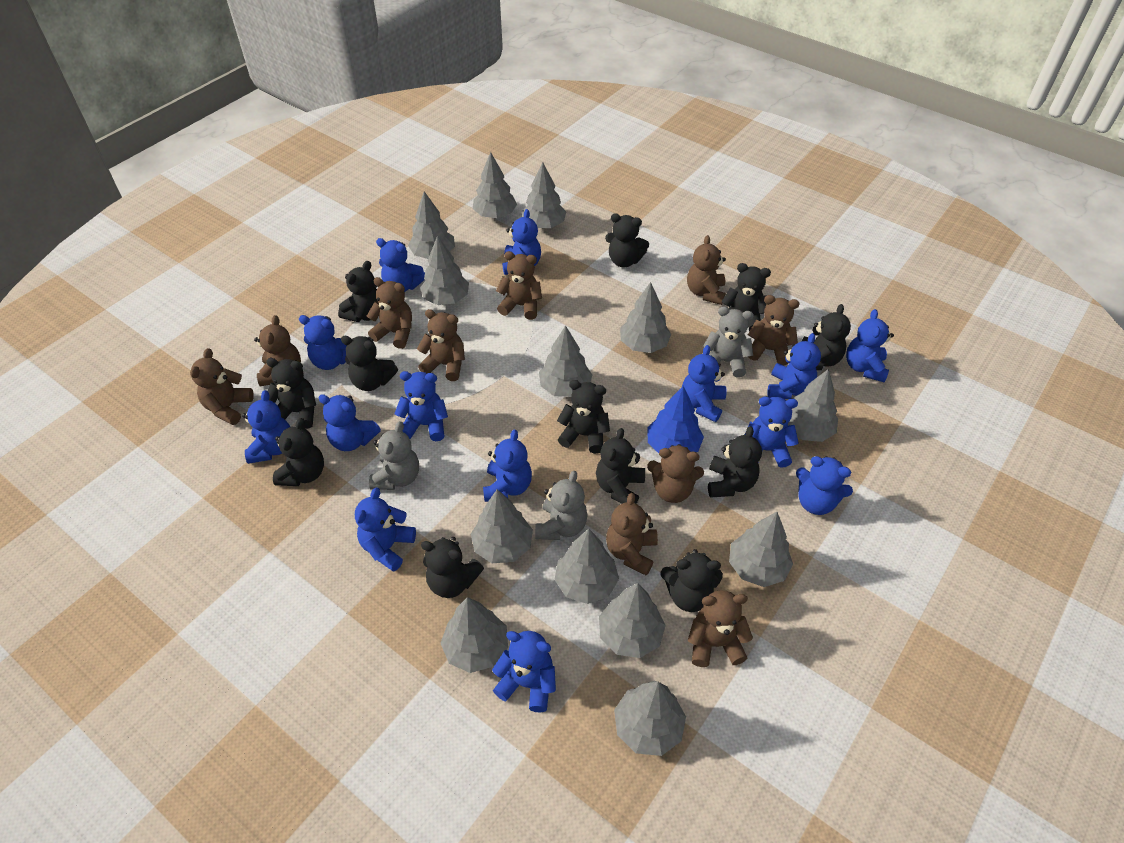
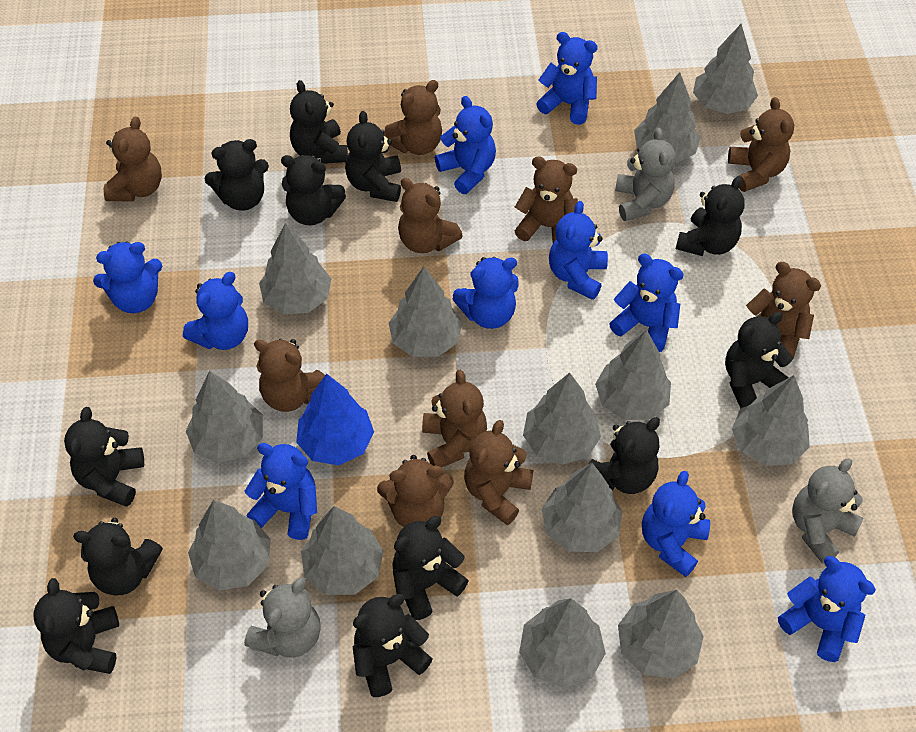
blue teddy bear: 14 -> 10

